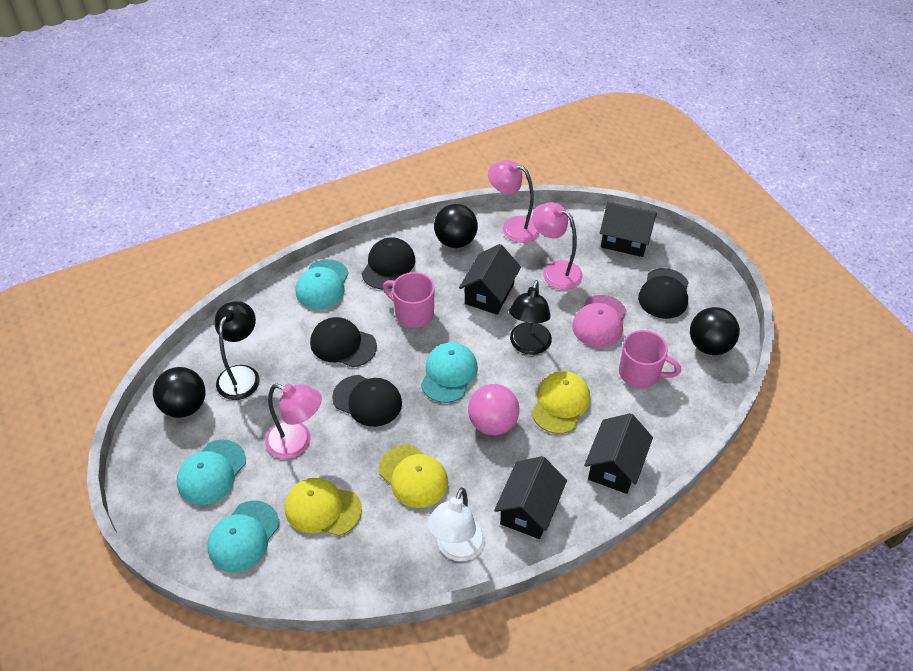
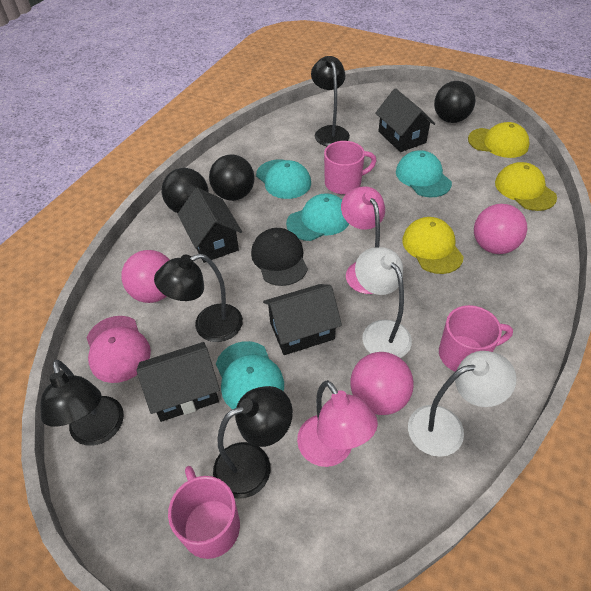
black cap: 4 -> 1
black lamp: 2 -> 4
pink ball: 1 -> 3
pink lamp: 3 -> 2
pink mug: 2 -> 3
white lamp: 1 -> 2

